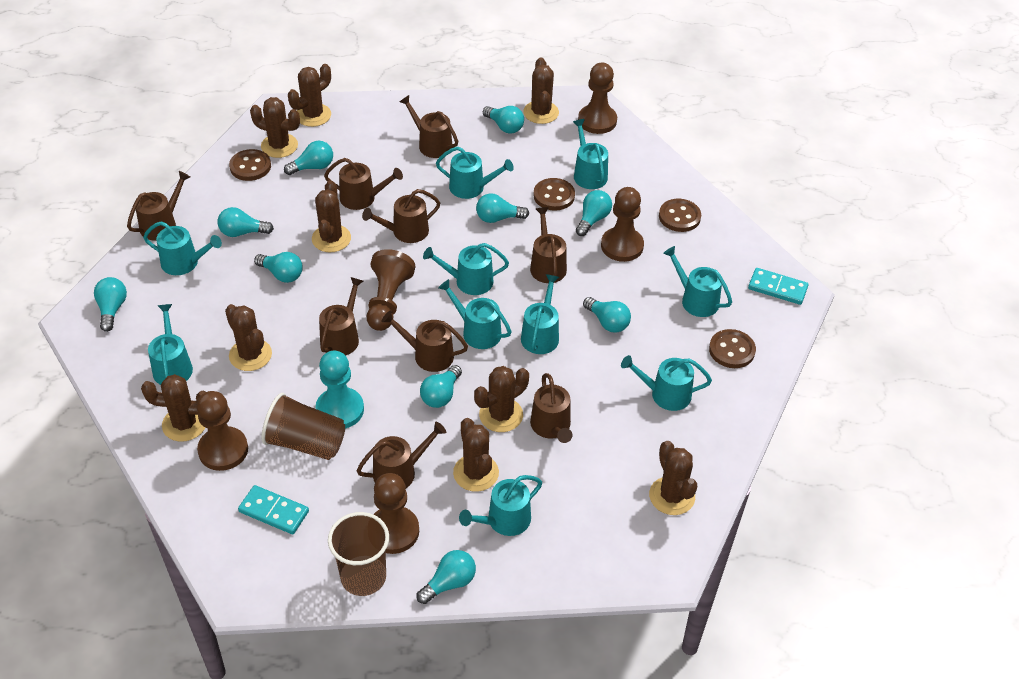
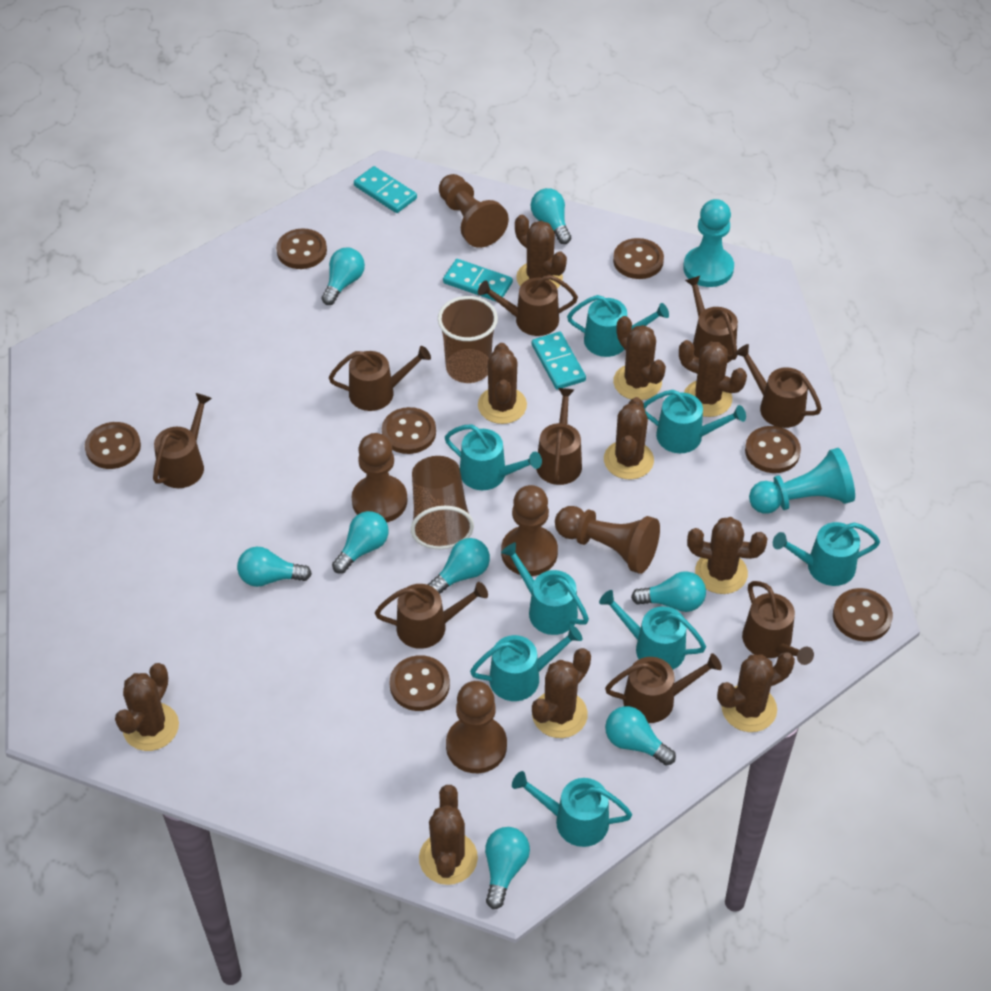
brown button: 4 -> 7
brown cactus: 9 -> 10
turquoise domino: 2 -> 3
turquoise light bulb: 10 -> 8
turquoise pawn: 1 -> 2
turquoise watering can: 10 -> 8

